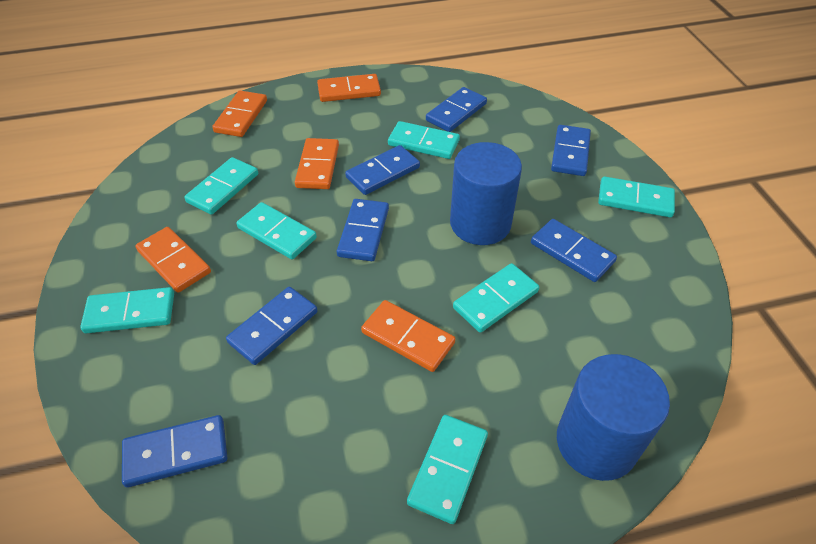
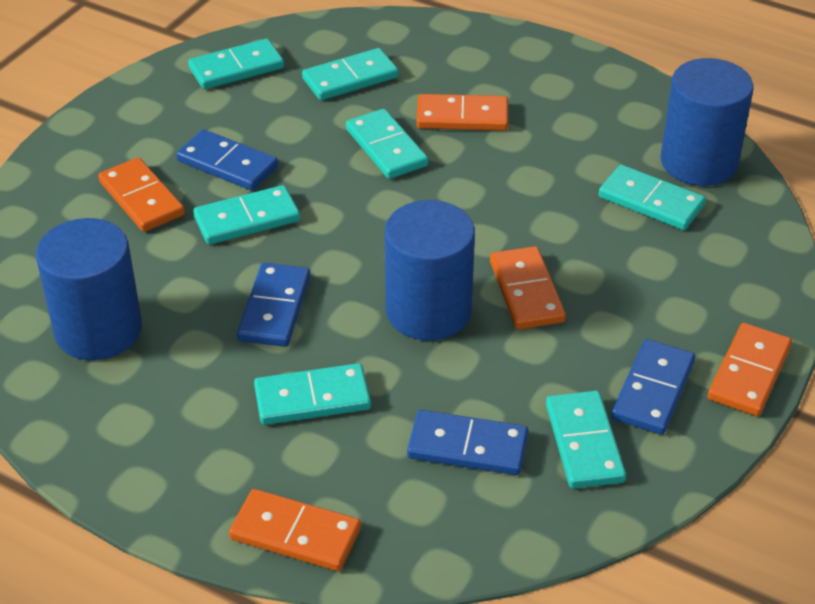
blue cylinder: 2 -> 3
blue domino: 7 -> 4

